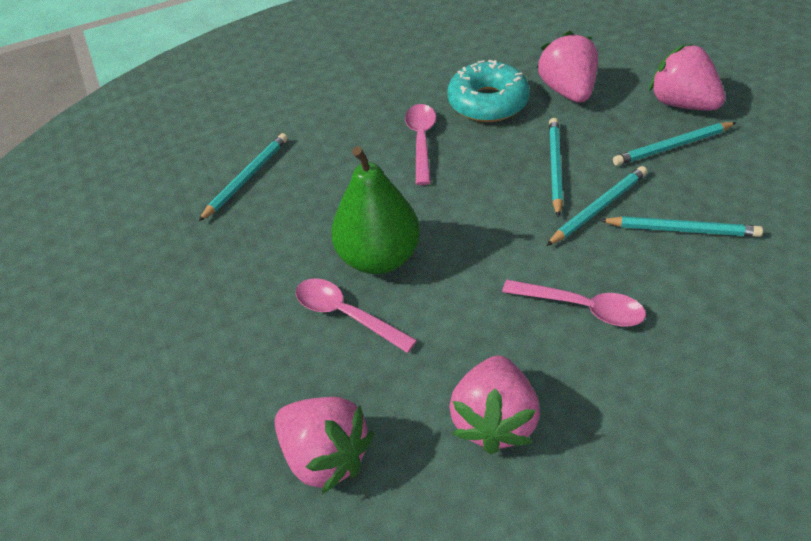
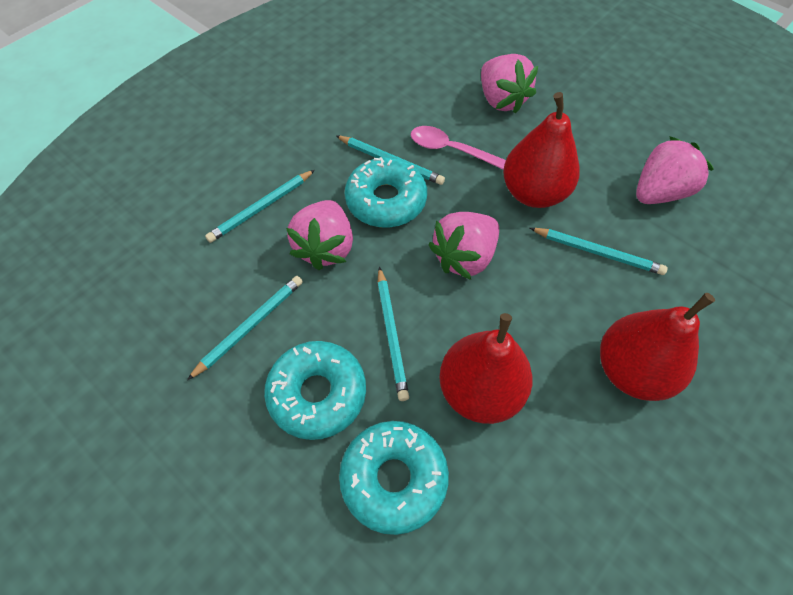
green pear: 1 -> 0
pink spoon: 3 -> 1
red pear: 0 -> 3
turquoise donut: 1 -> 3

